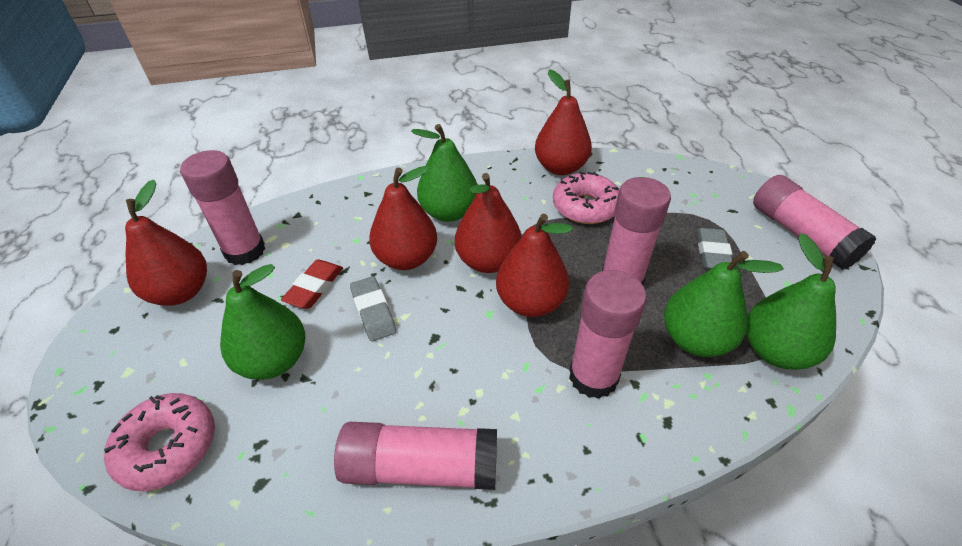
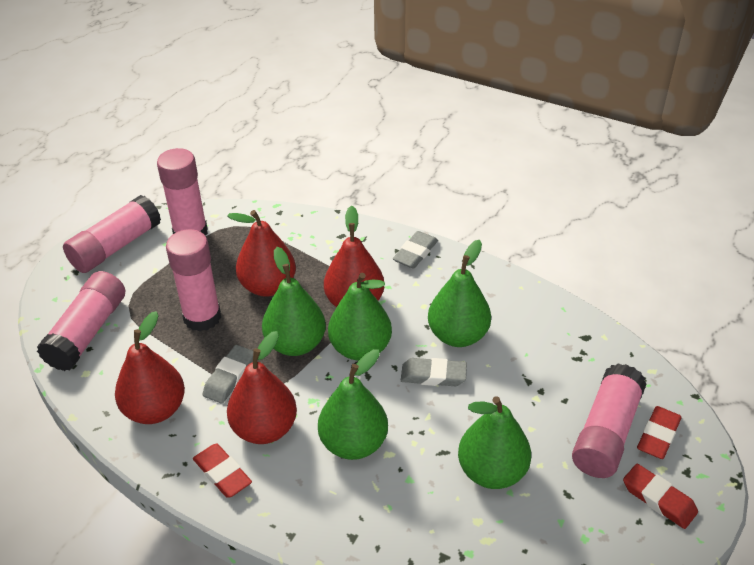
green pear: 4 -> 5
grey eraser: 2 -> 3
pink donut: 2 -> 0
red eraser: 1 -> 3
red pear: 5 -> 4

